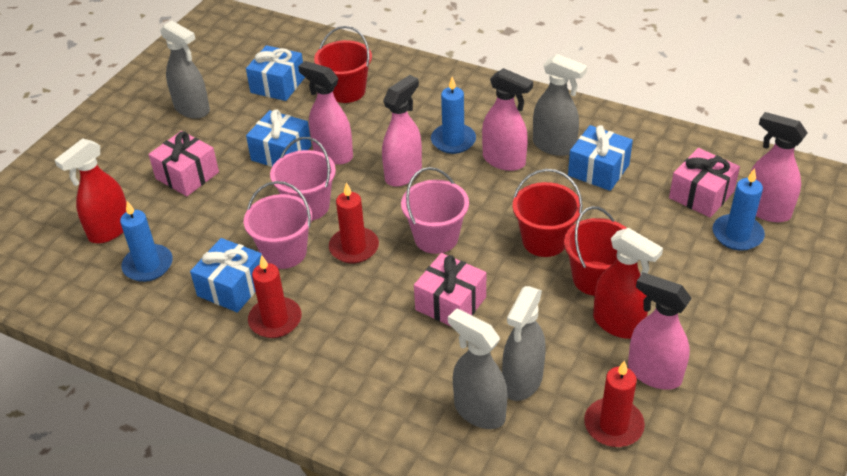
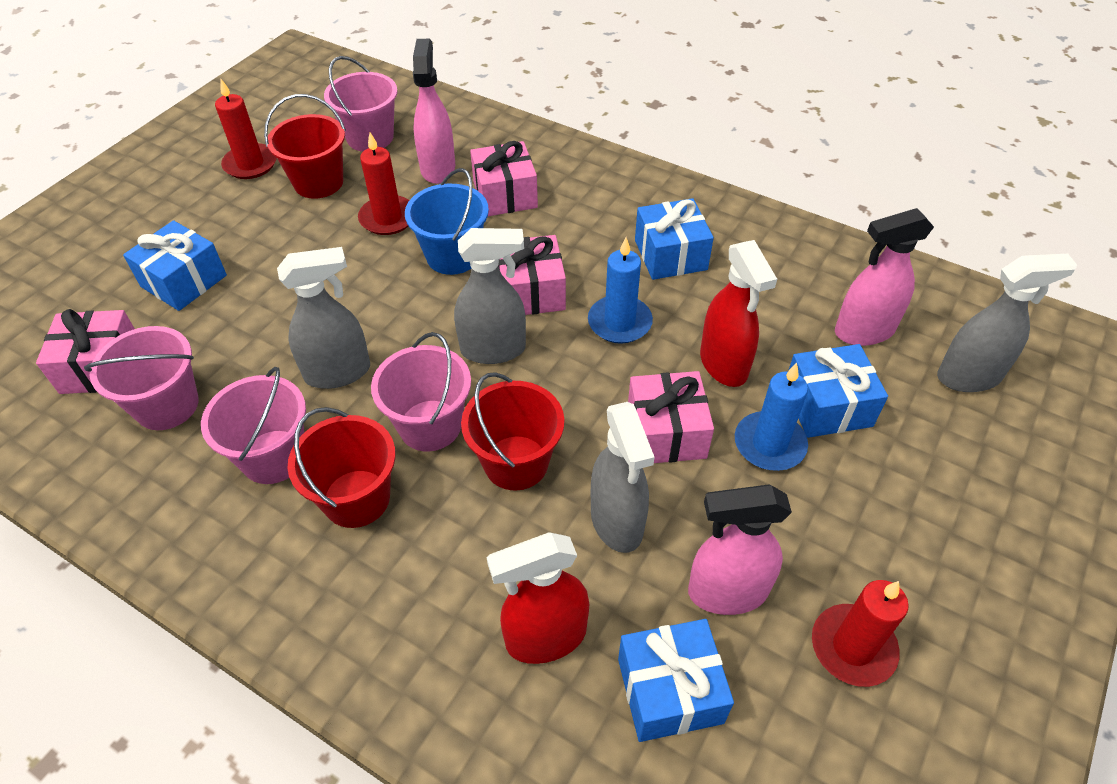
blue bucket: 0 -> 1
blue candle: 3 -> 2
pink bucket: 3 -> 4
pink gift: 3 -> 4
pink spray bottle: 5 -> 3

